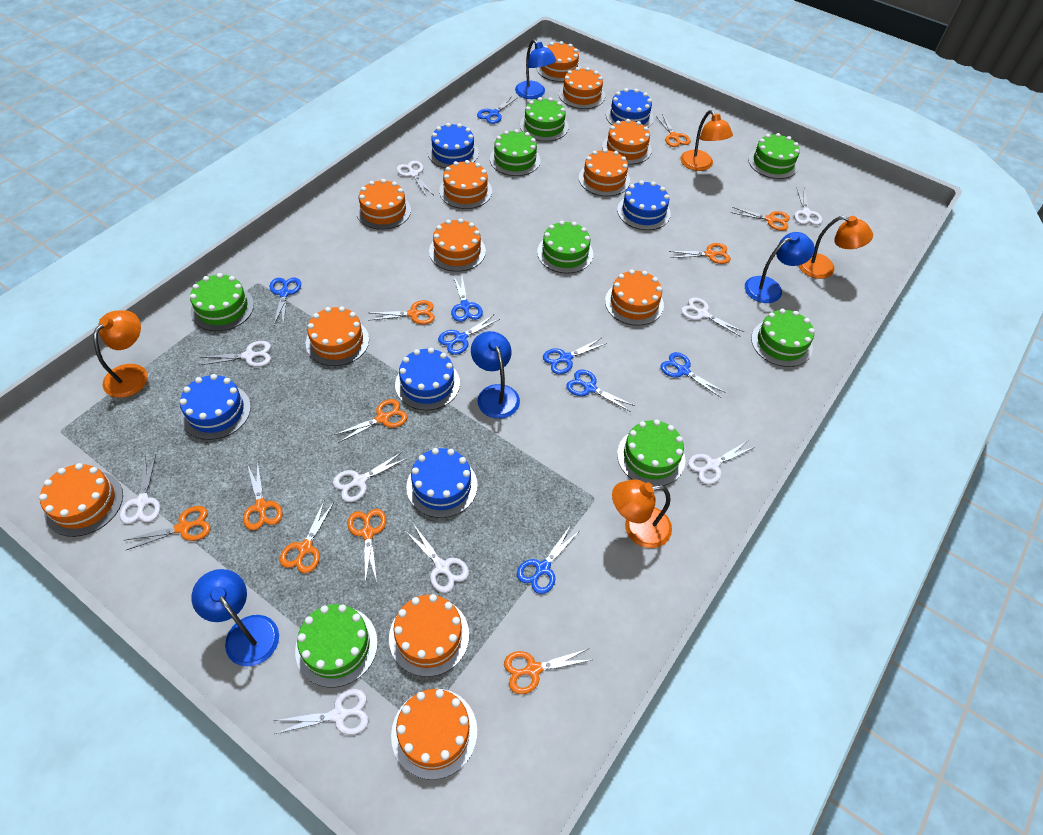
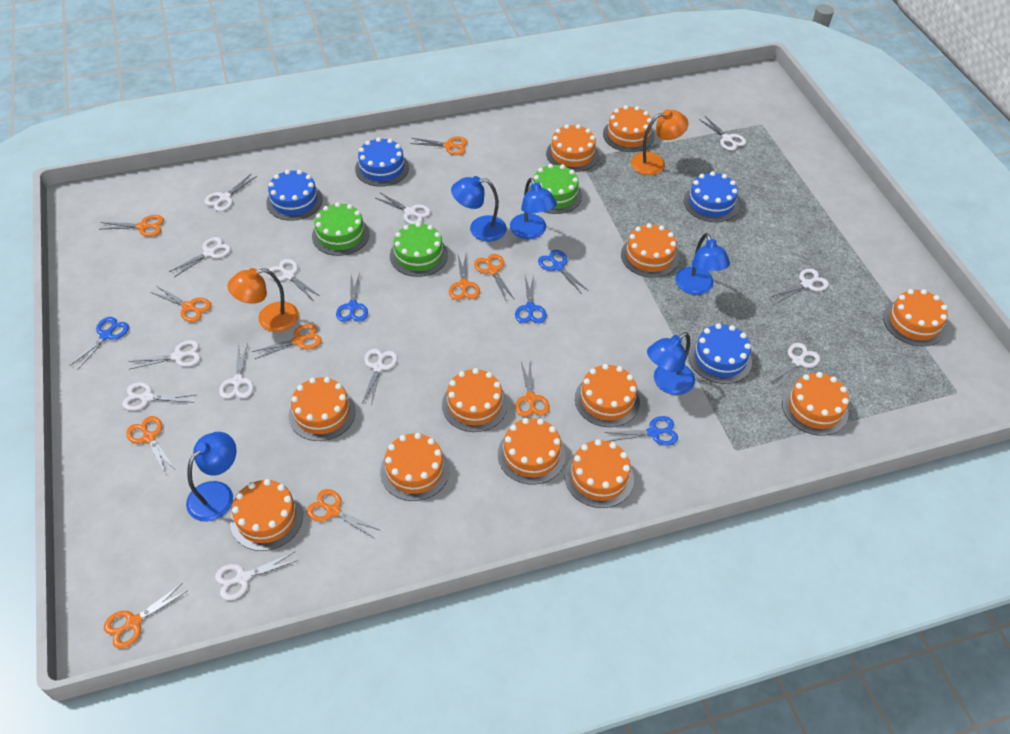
blue cake: 6 -> 4
blue lamp: 4 -> 5
blue scissors: 8 -> 5
green cake: 8 -> 3
orange lamp: 4 -> 2
white scissors: 9 -> 12

